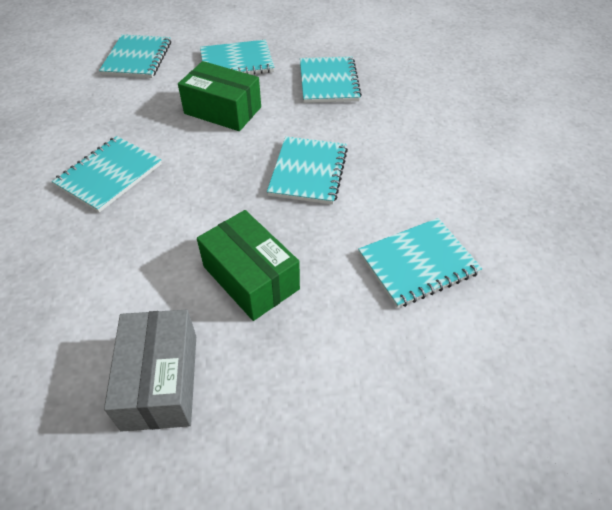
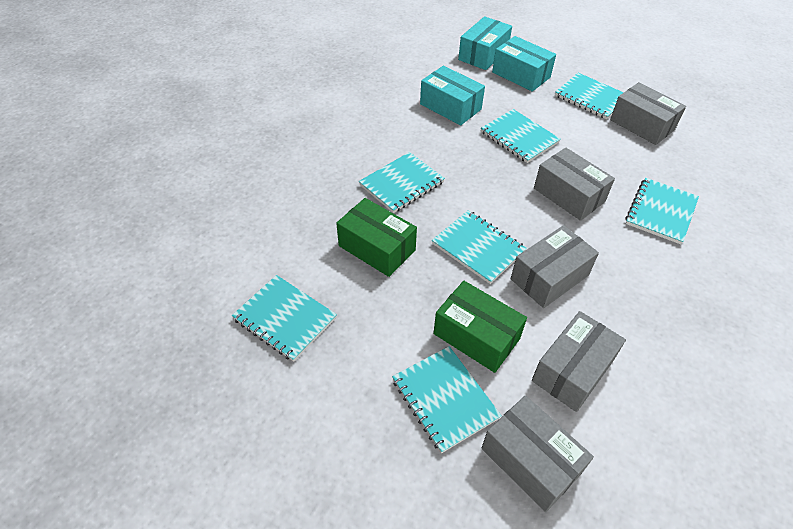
grey box: 1 -> 5
turquoise box: 0 -> 3
turquoise notebook: 6 -> 7

